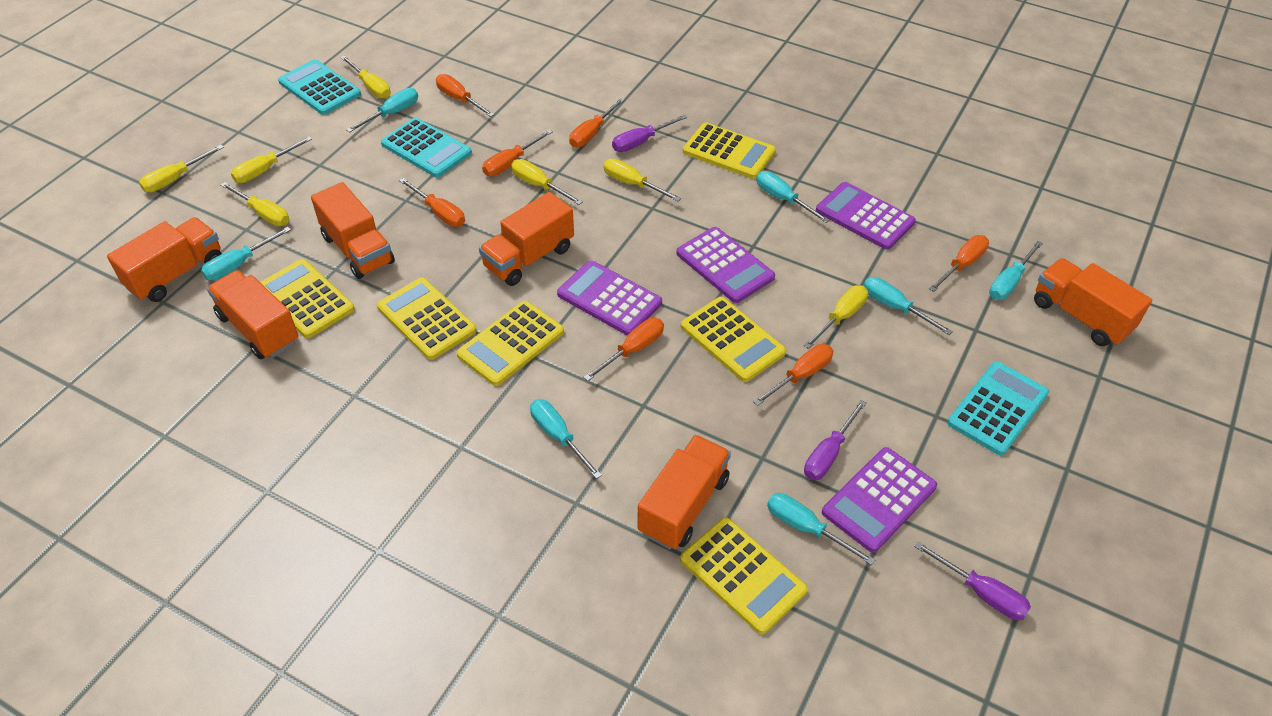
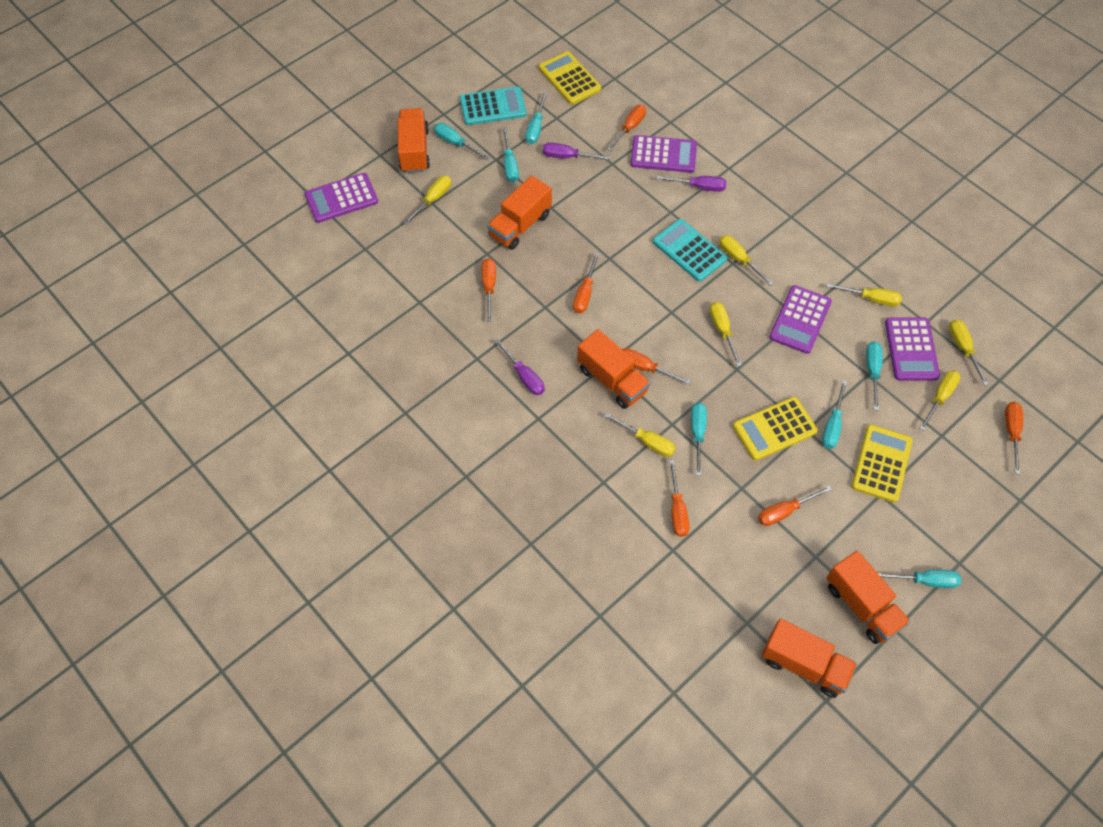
orange truck: 6 -> 5
turquoise calculator: 3 -> 2
yellow calculator: 6 -> 3

